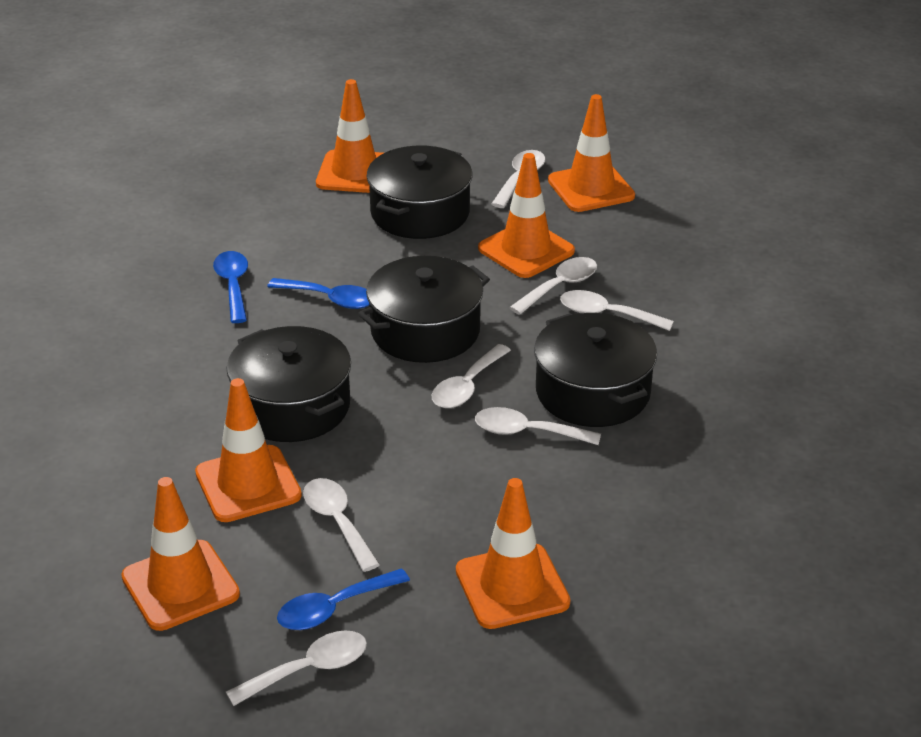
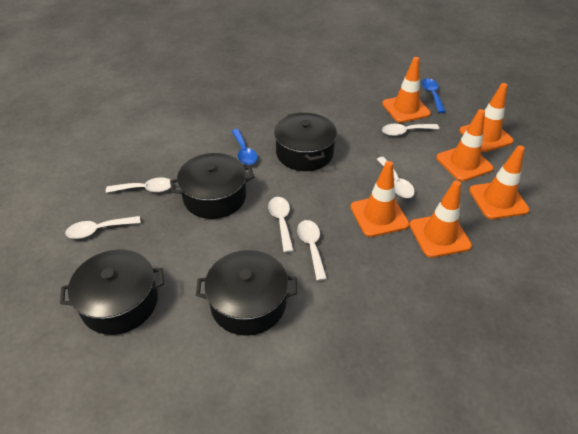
blue spoon: 3 -> 2
white spoon: 7 -> 6

